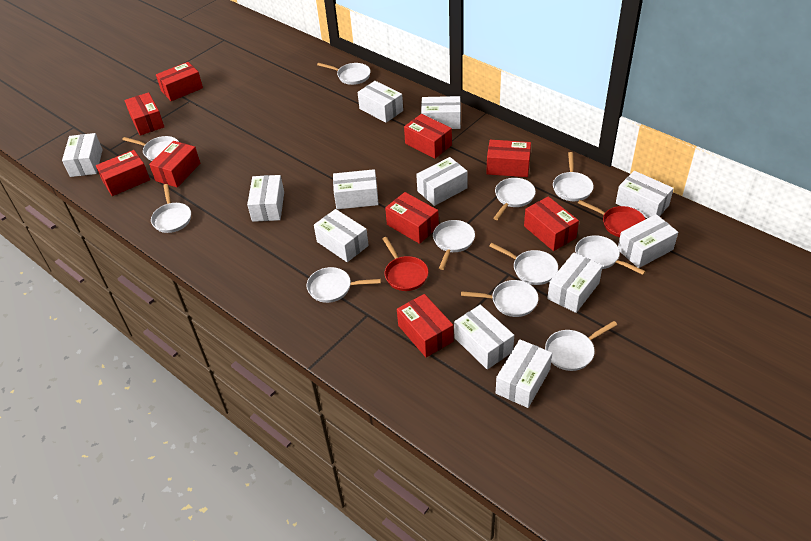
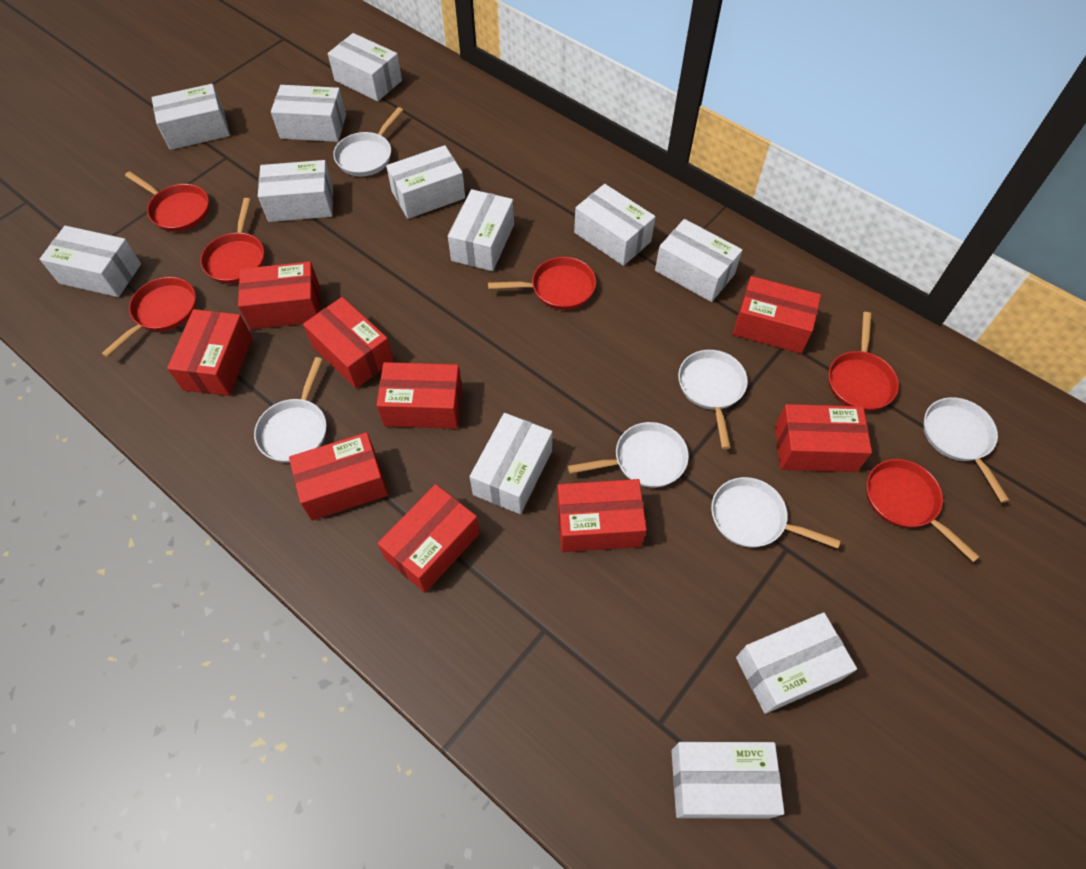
red pan: 2 -> 6
white pan: 11 -> 6

